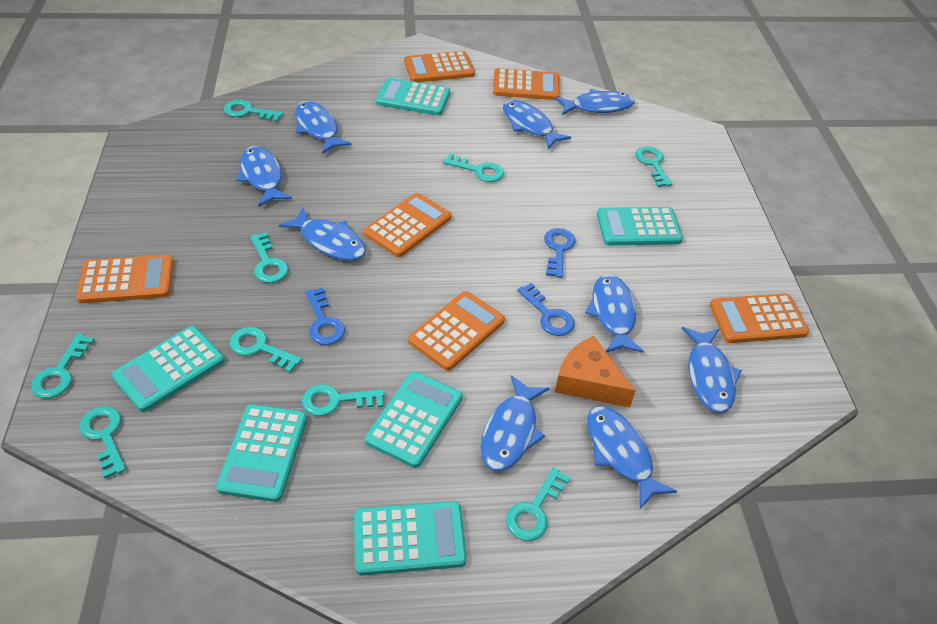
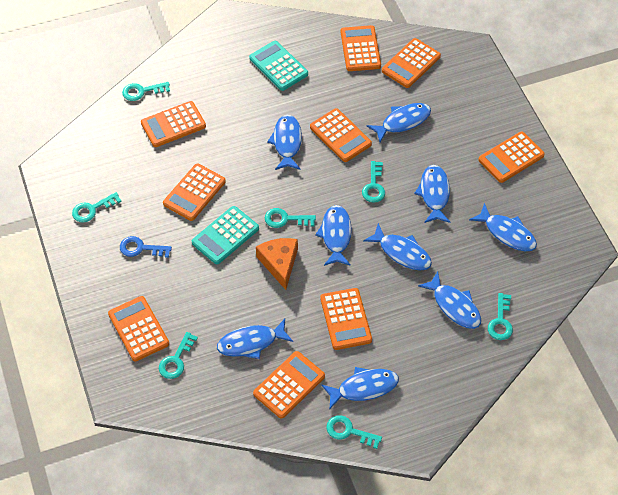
blue key: 3 -> 1
orange calculator: 6 -> 9
turquoise calculator: 6 -> 2
turquoise key: 9 -> 7

